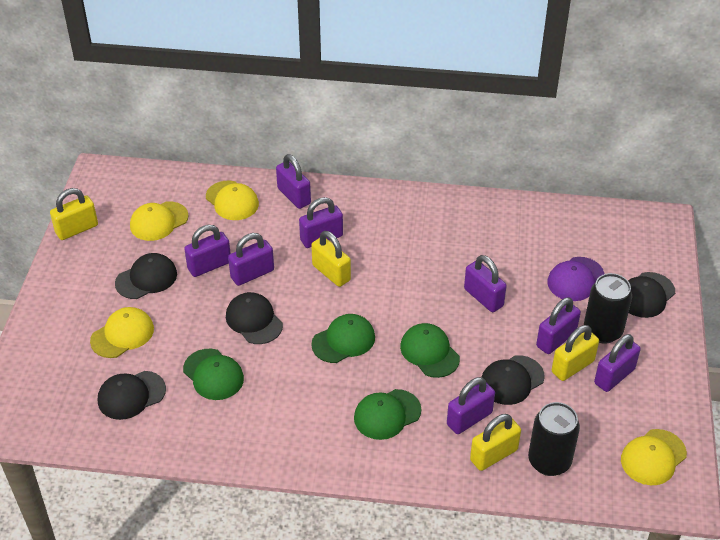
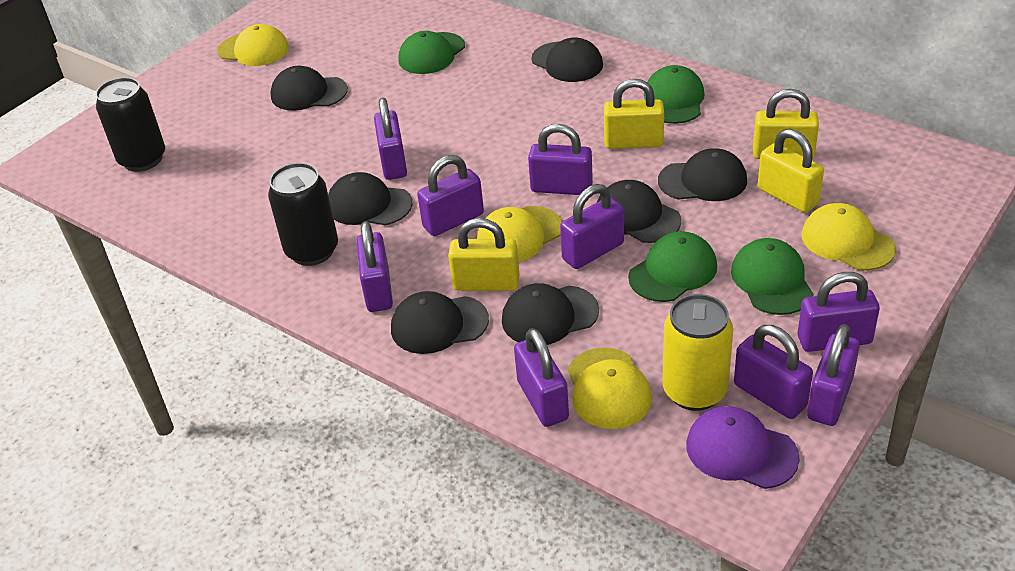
black cap: 5 -> 7
purple padlock: 8 -> 9
yellow can: 0 -> 1

